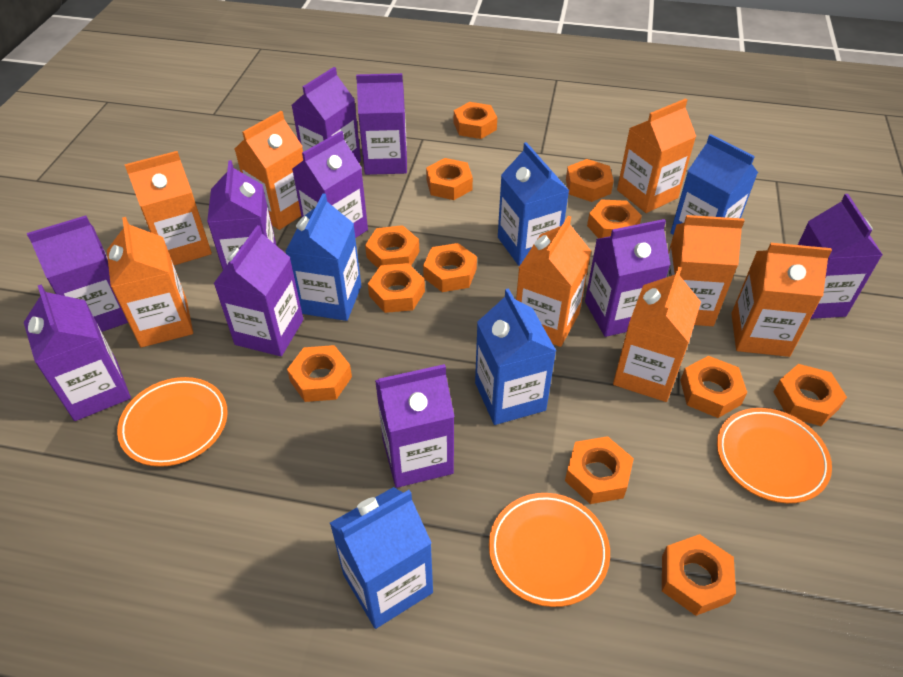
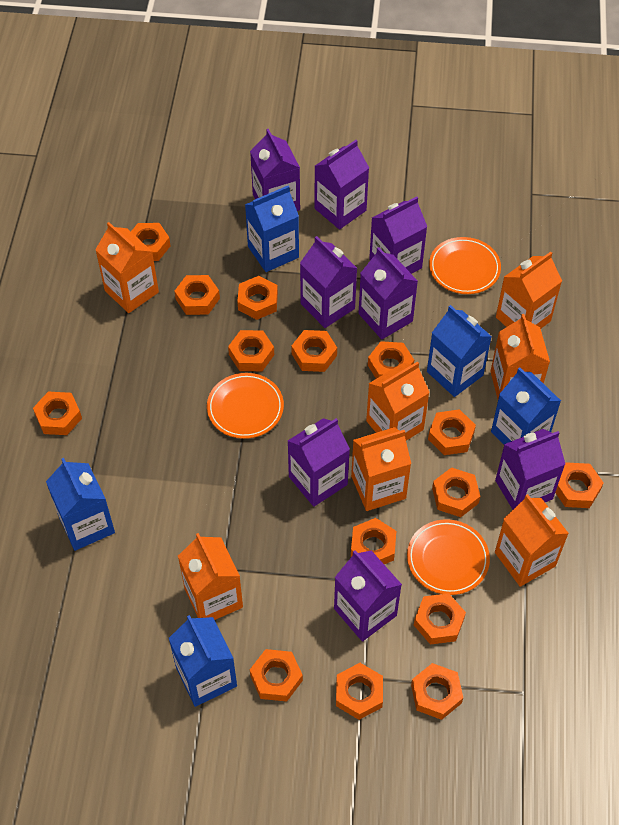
orange carton: 8 -> 7
orange nut: 12 -> 15
purple carton: 10 -> 8

